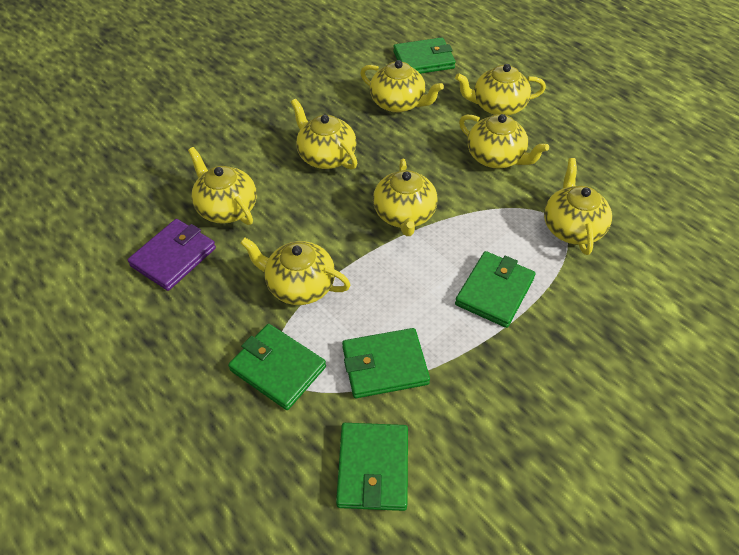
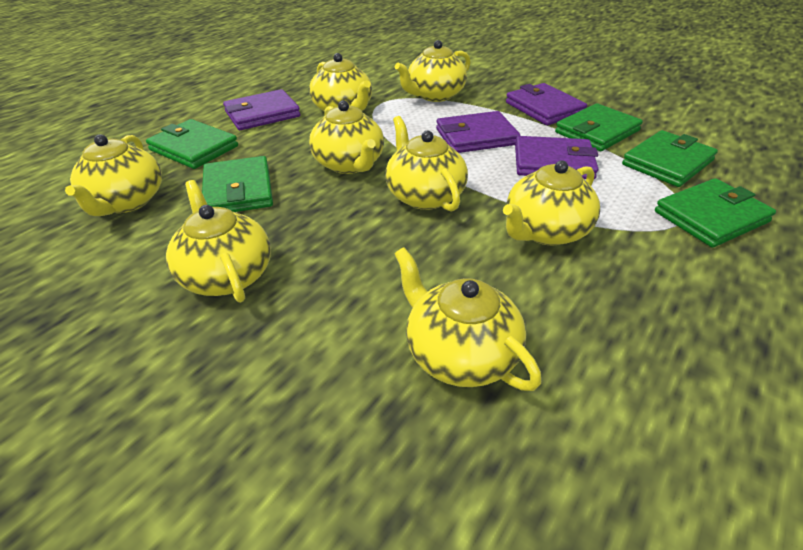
purple wallet: 1 -> 4

